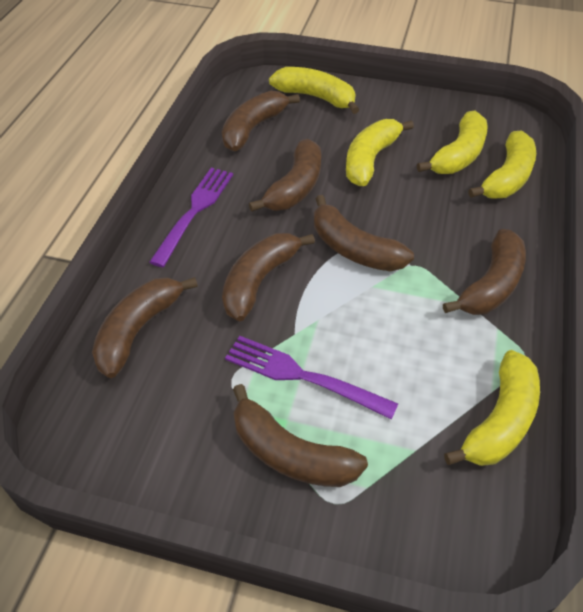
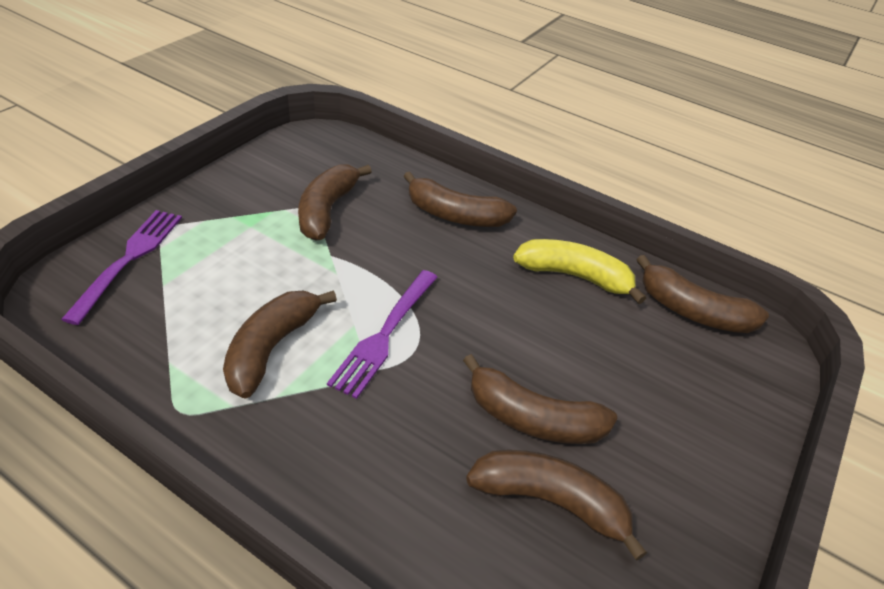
brown banana: 7 -> 6
yellow banana: 5 -> 1

